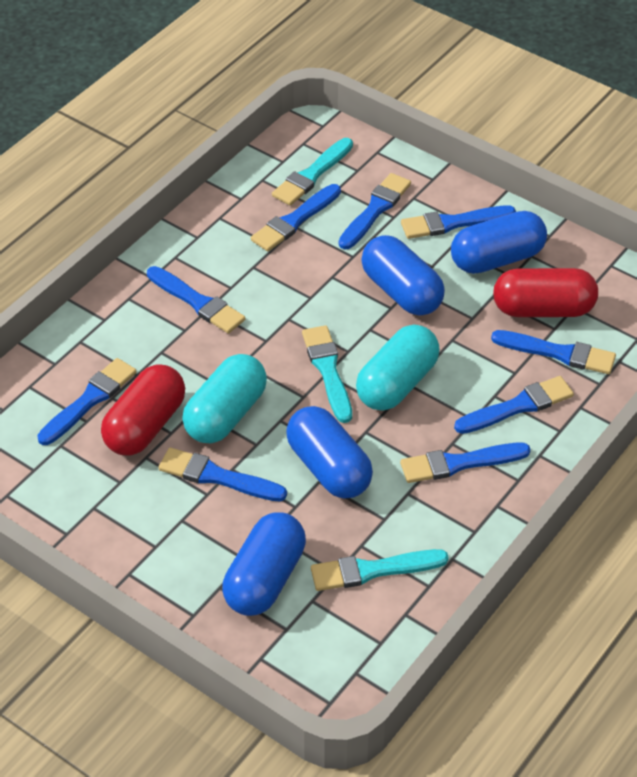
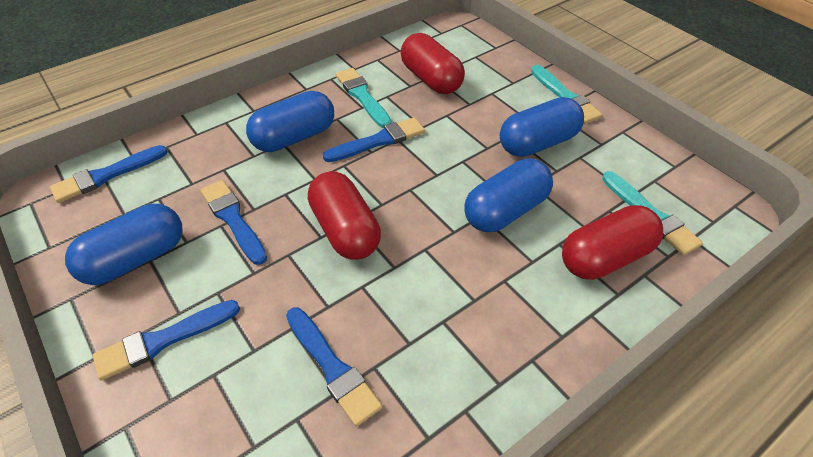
blue brush: 9 -> 5
red capsule: 2 -> 3
turquoise capsule: 2 -> 0

